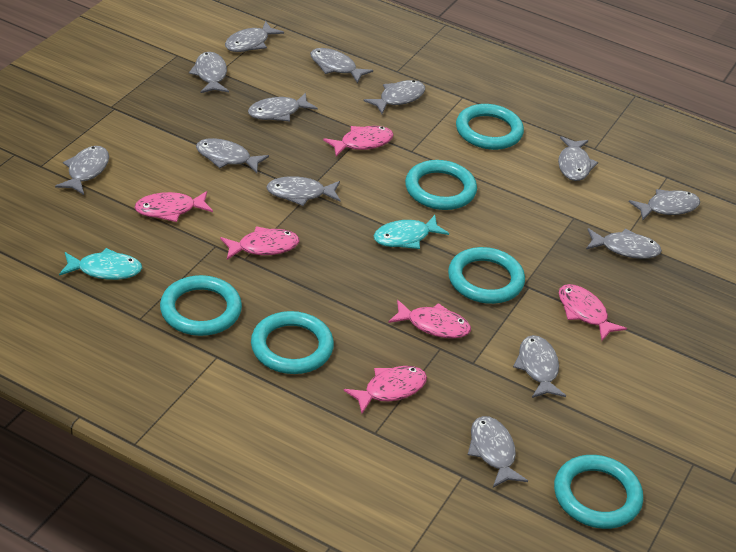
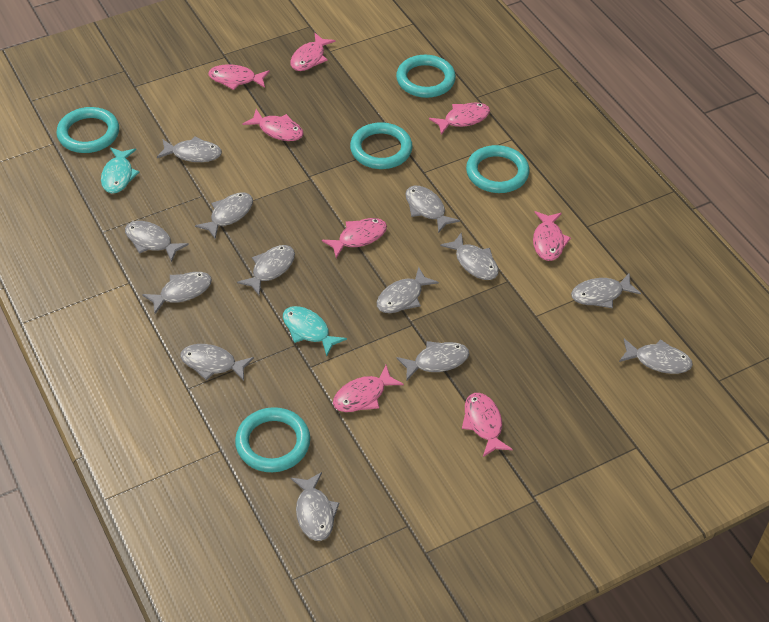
pink fish: 6 -> 8
turquoise ring: 6 -> 5

